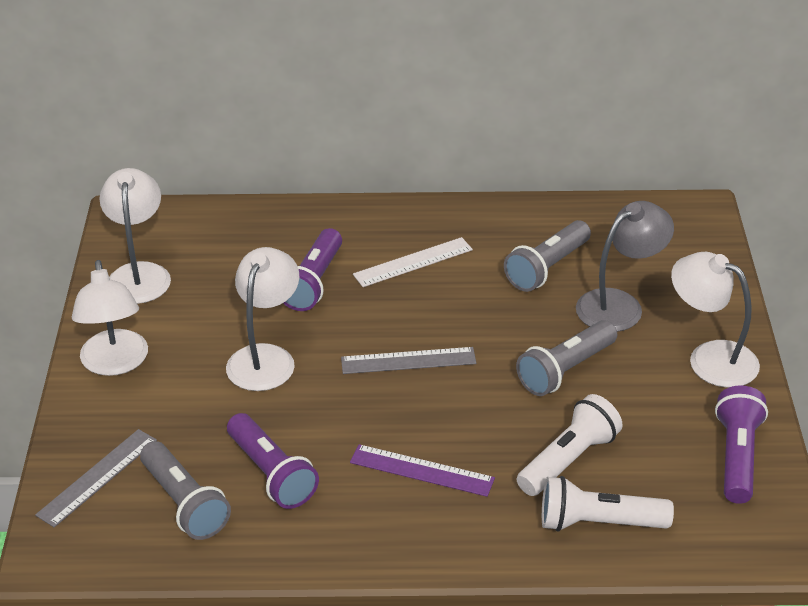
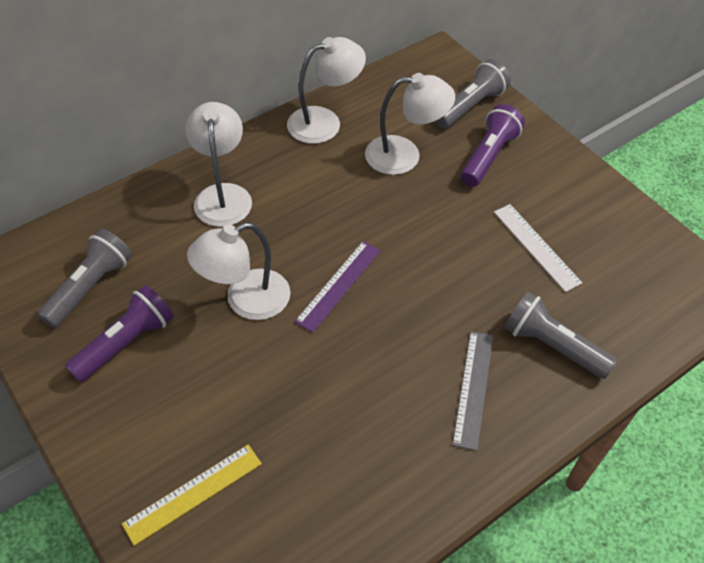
grey lamp: 1 -> 0
grey ruler: 2 -> 1
purple flashlight: 3 -> 2
white flashlight: 2 -> 0
yellow ruler: 0 -> 1

